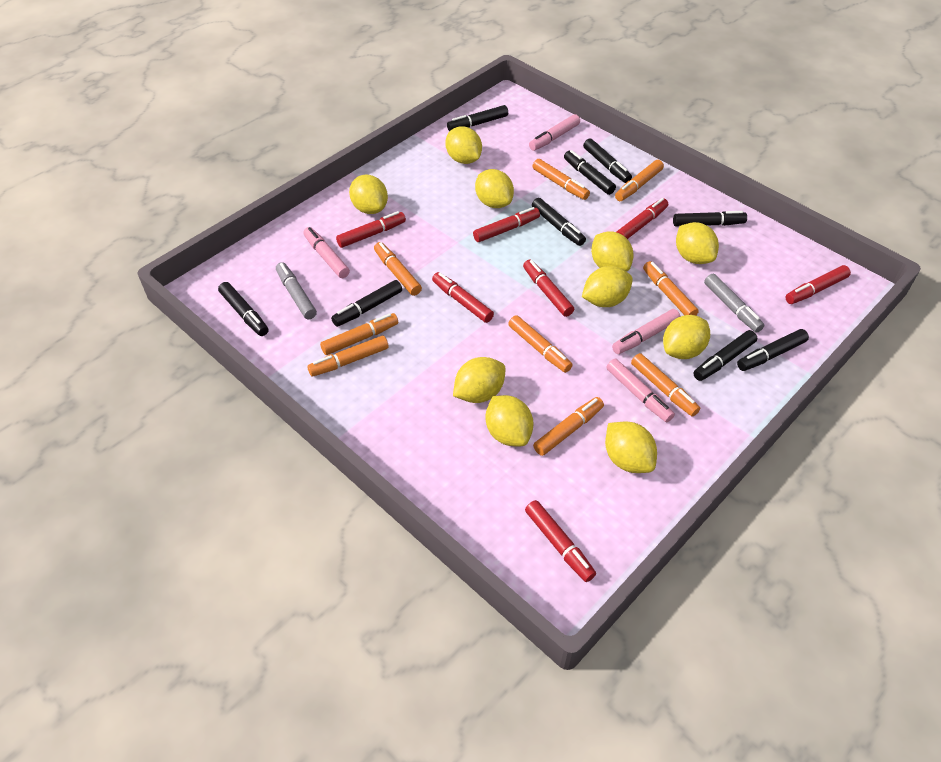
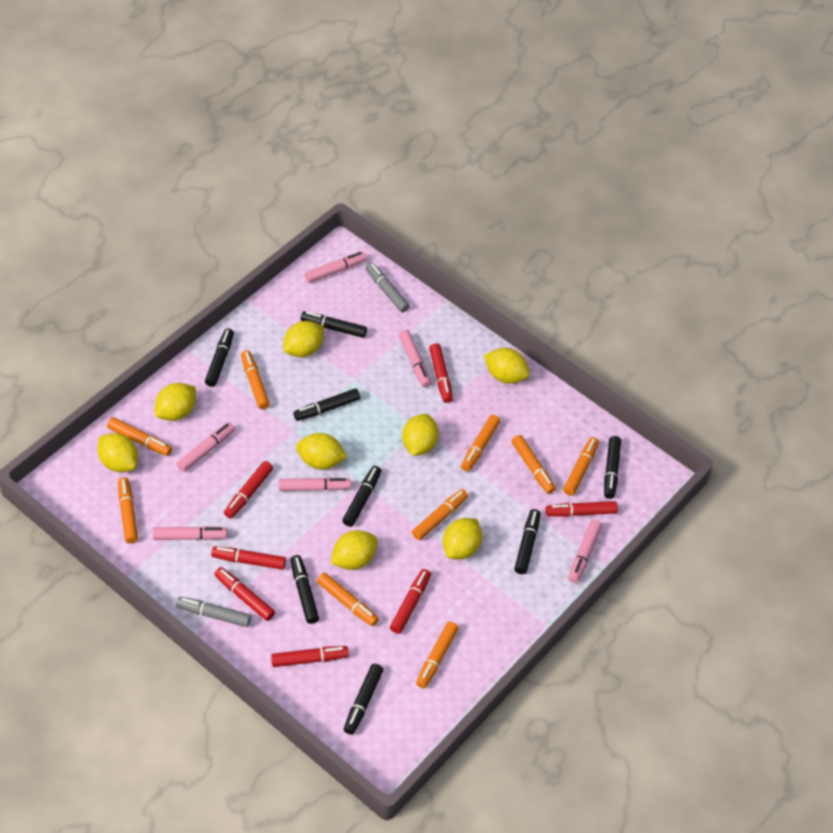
black marker: 9 -> 8
pink marker: 4 -> 6
yellow lemon: 10 -> 8

